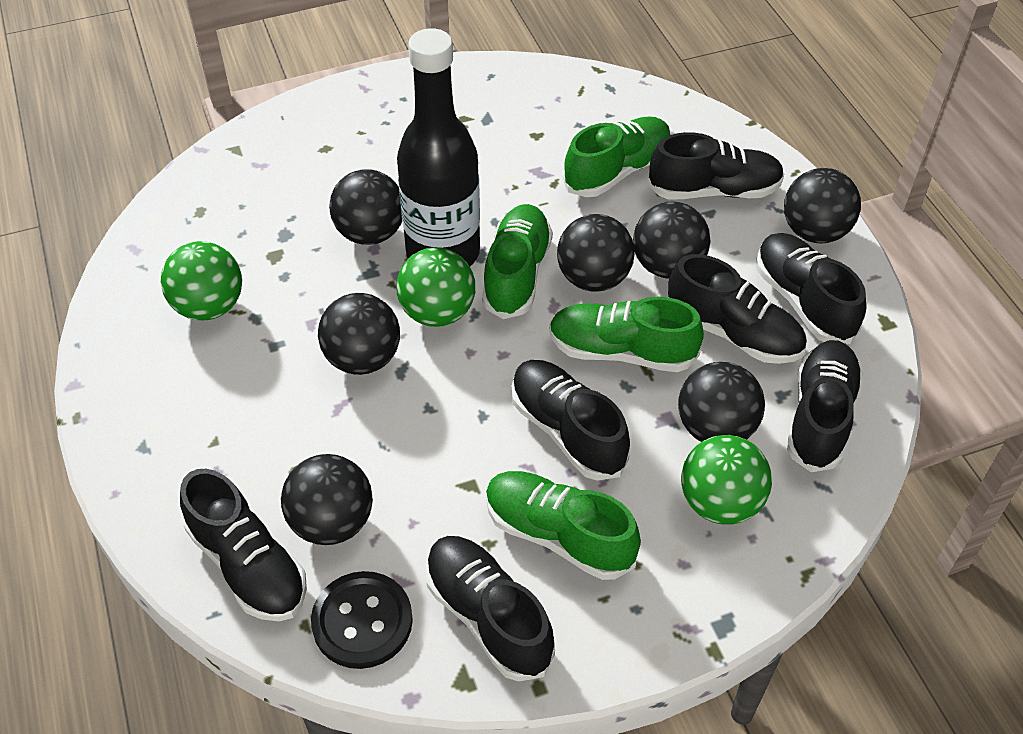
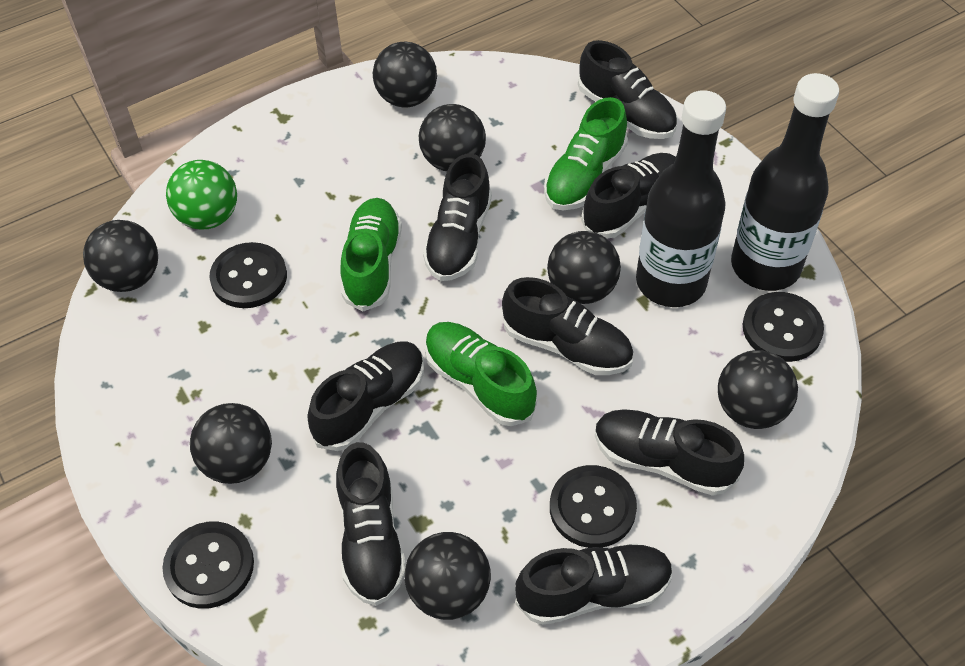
black bottle: 1 -> 2
black button: 1 -> 4
black shoe: 7 -> 8
green ball: 3 -> 1
green shoe: 4 -> 3

